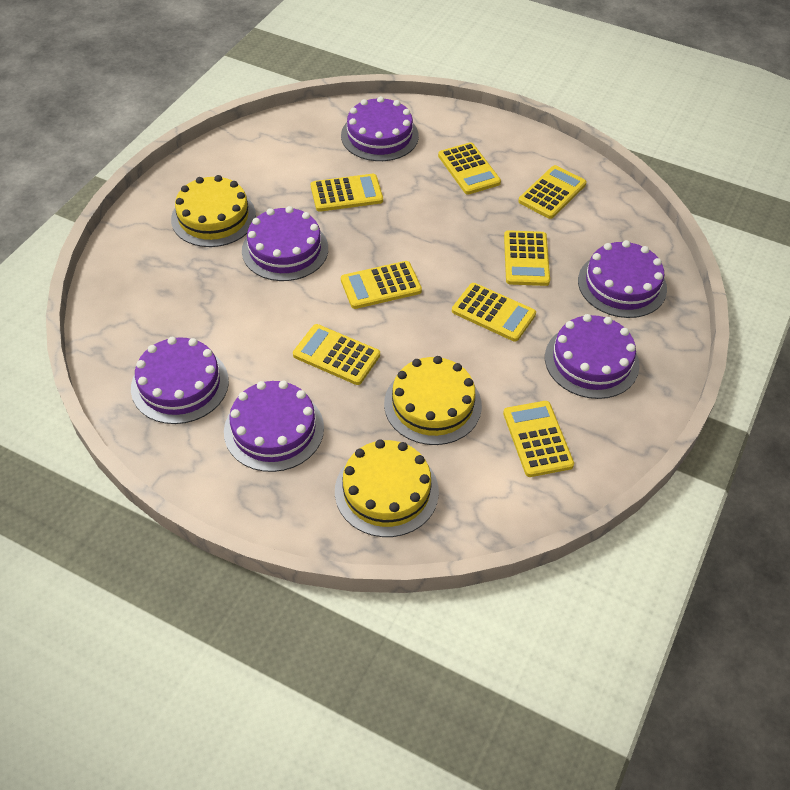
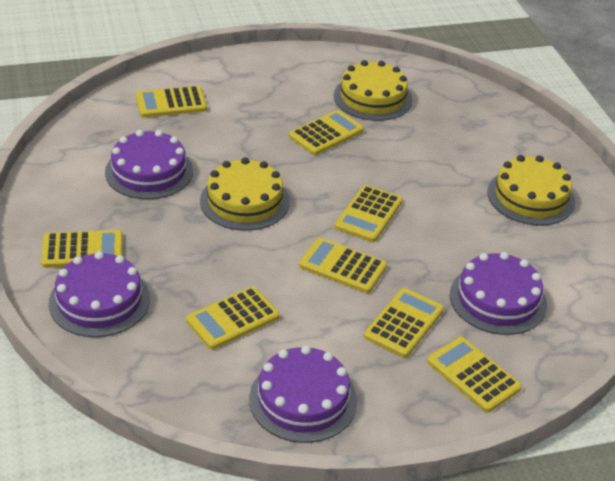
purple cake: 6 -> 4

